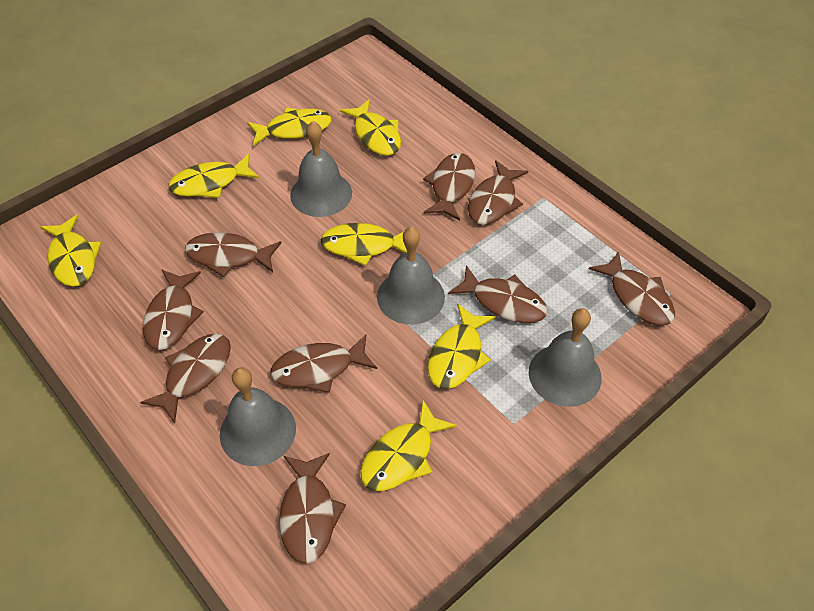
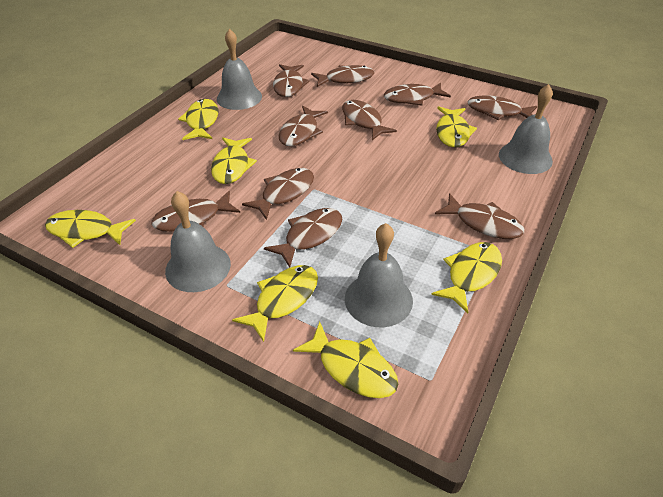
brown fish: 9 -> 10

